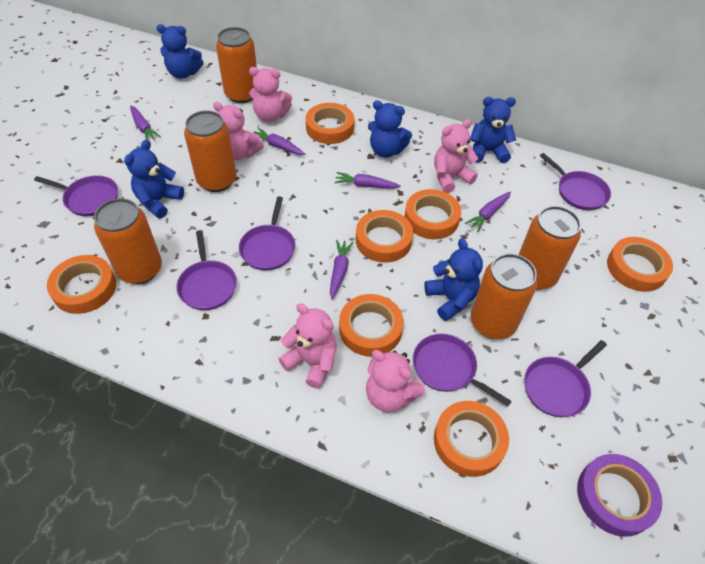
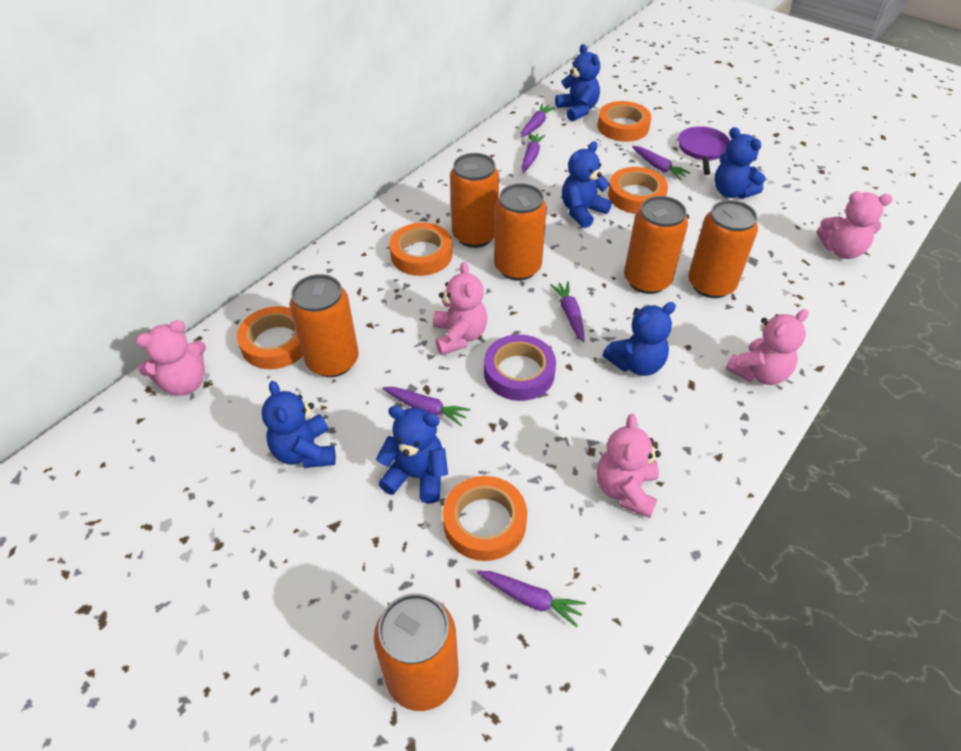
blue teddy bear: 5 -> 6
orange can: 5 -> 6
orange tape: 7 -> 5
purple carrot: 5 -> 6
purple pan: 6 -> 1

